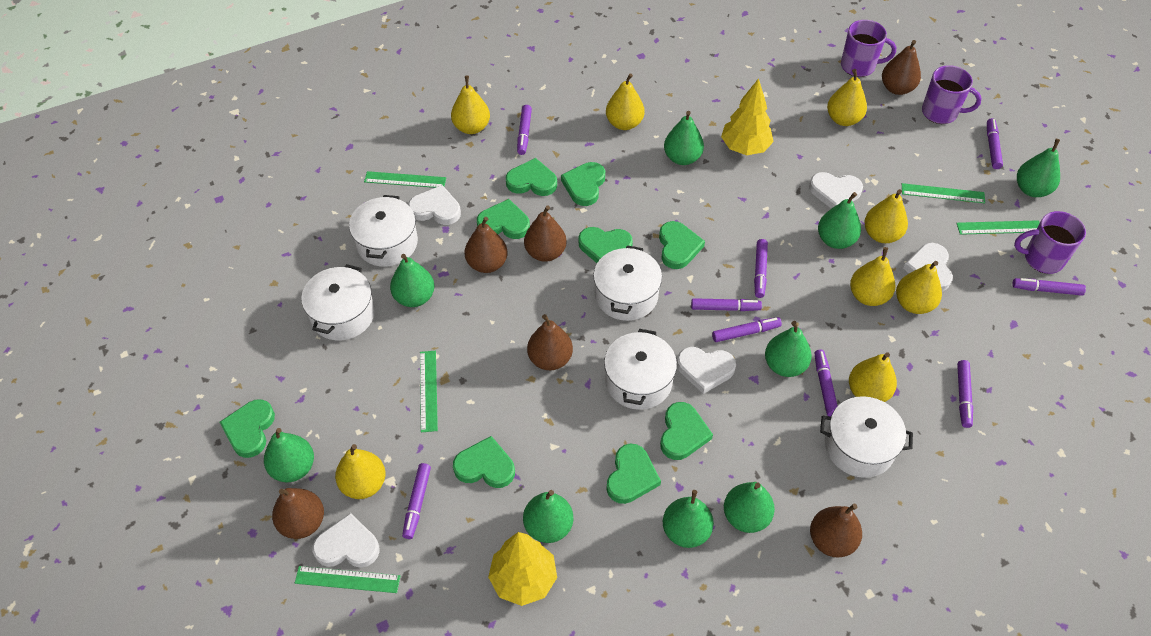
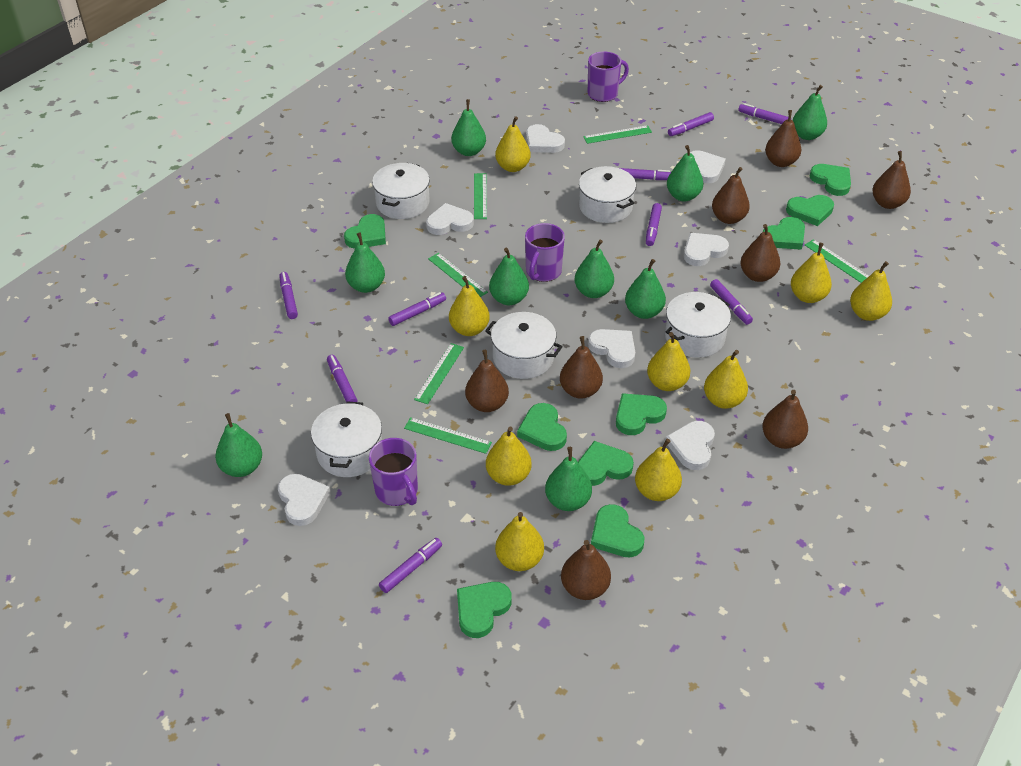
brown pear: 6 -> 8
green ruler: 5 -> 6
white heart: 5 -> 7
yellow pear: 8 -> 9
yellow tree: 2 -> 0

